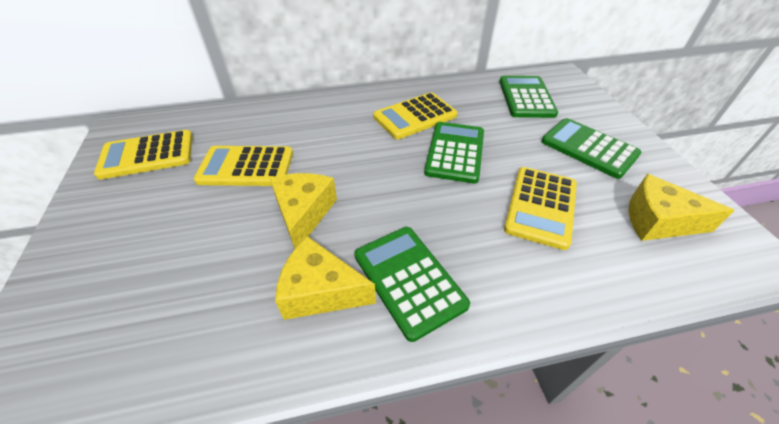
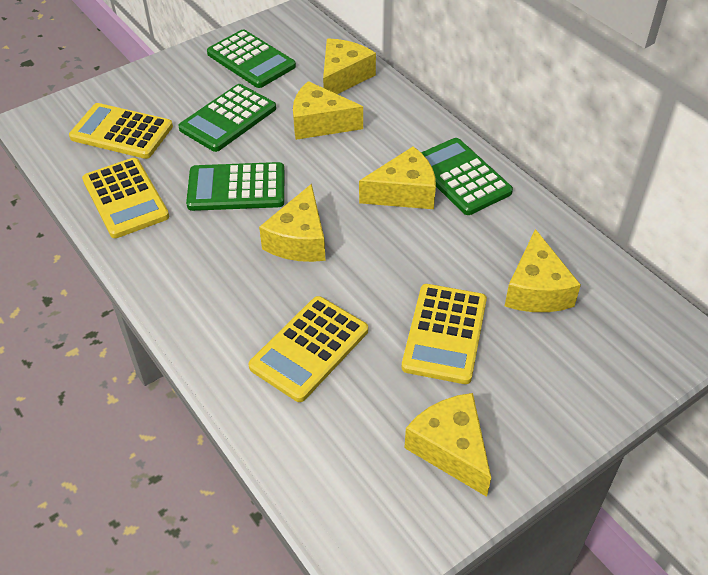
yellow cheese: 3 -> 6

